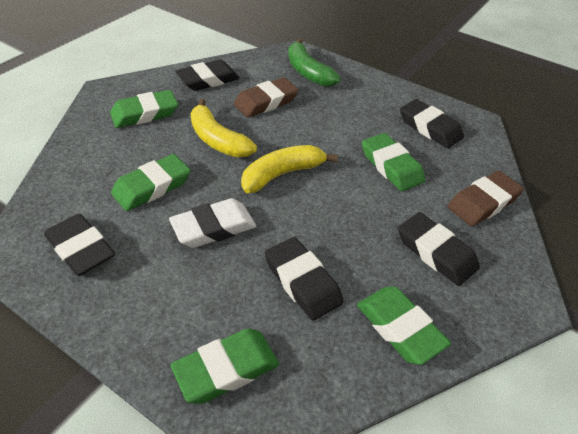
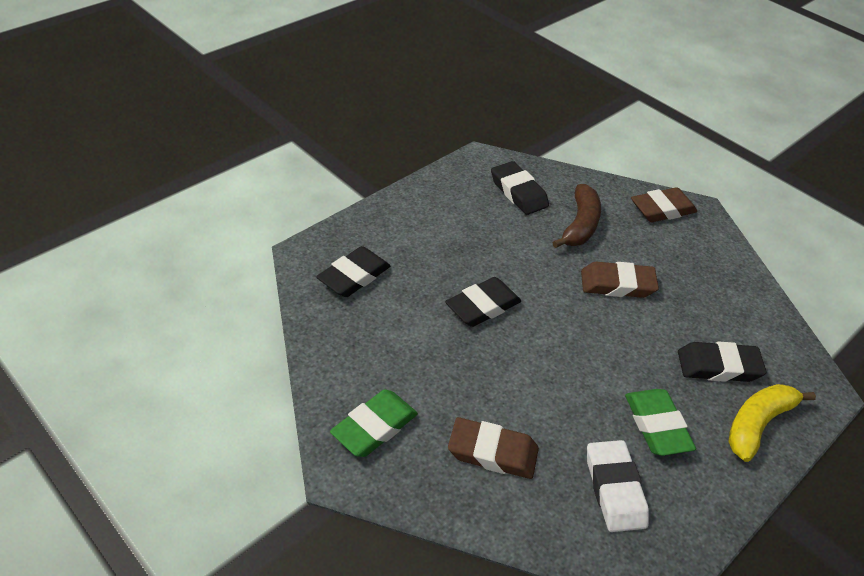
black eraser: 5 -> 4
brown banana: 0 -> 1
brown eraser: 2 -> 3
green banana: 1 -> 0
green eraser: 5 -> 2
yellow banana: 2 -> 1

